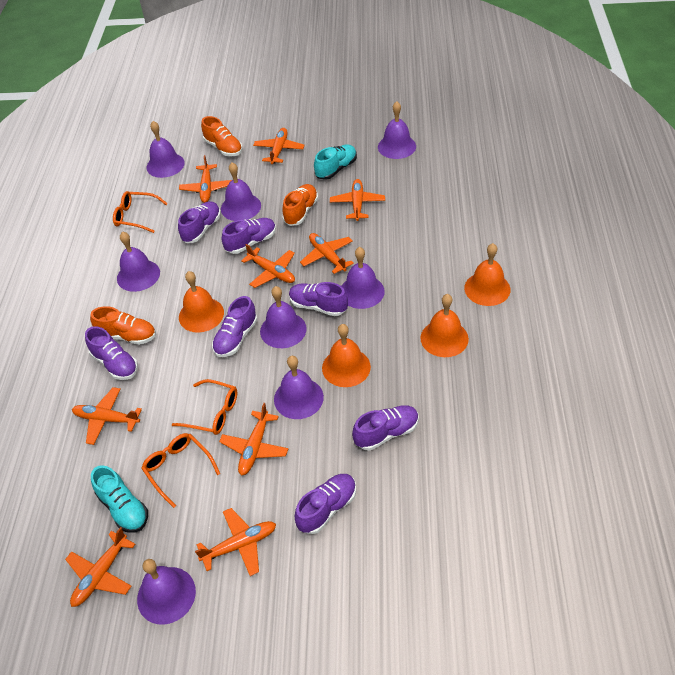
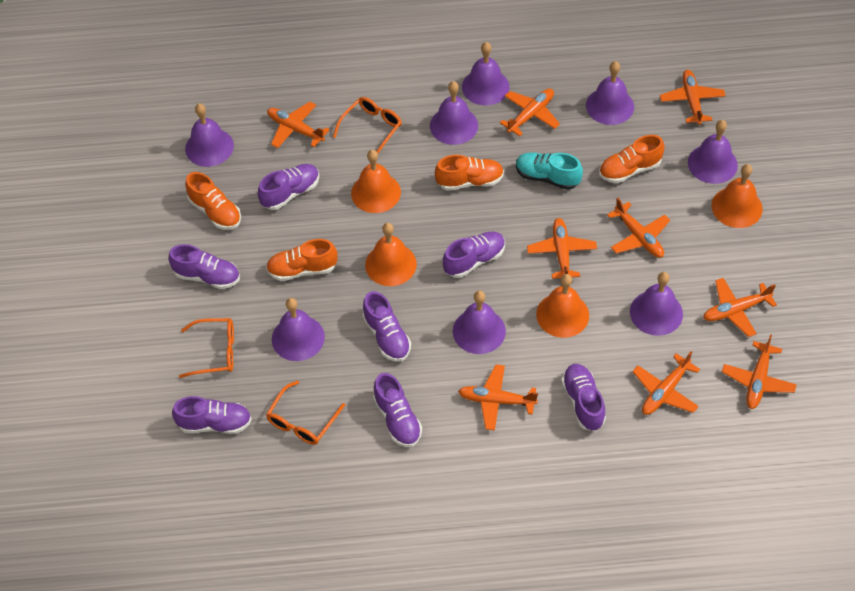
orange shoe: 3 -> 4
turquoise shoe: 2 -> 1

